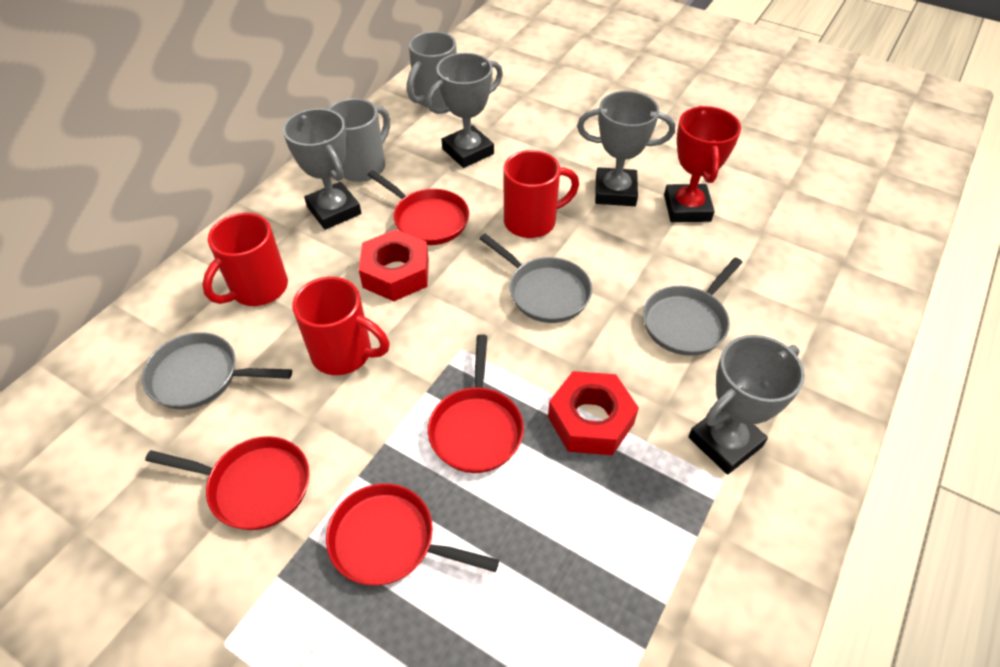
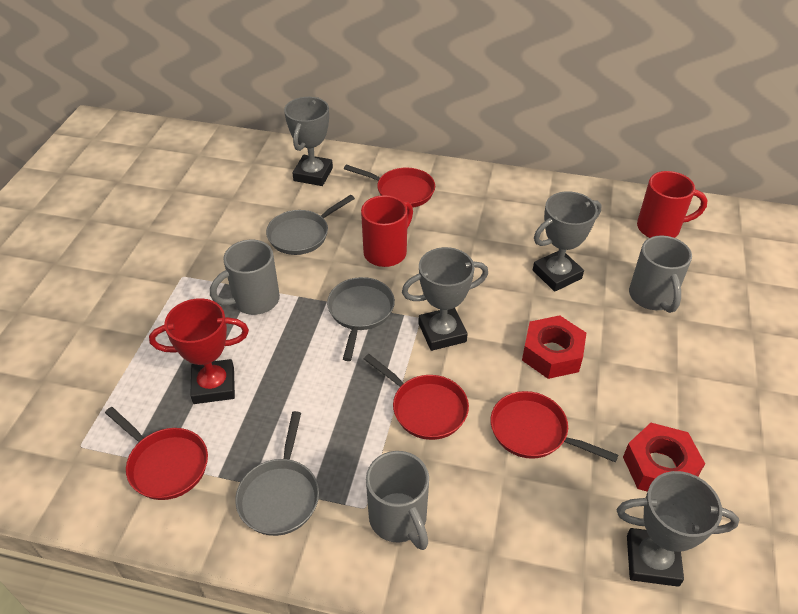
grey mug: 2 -> 3
red mug: 3 -> 2

